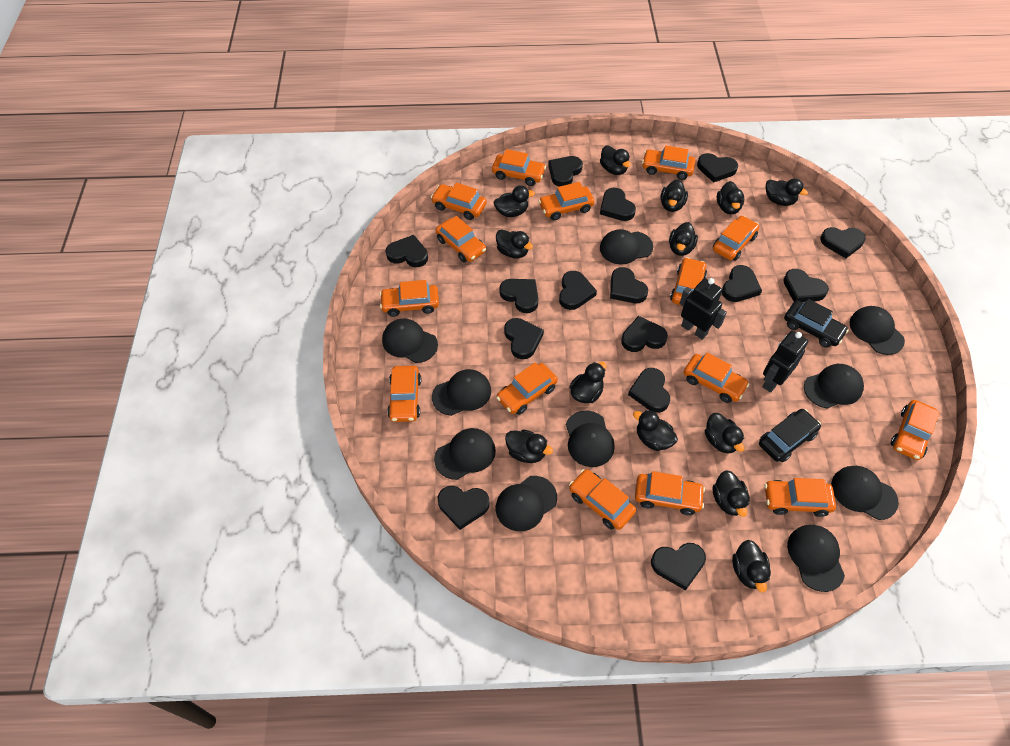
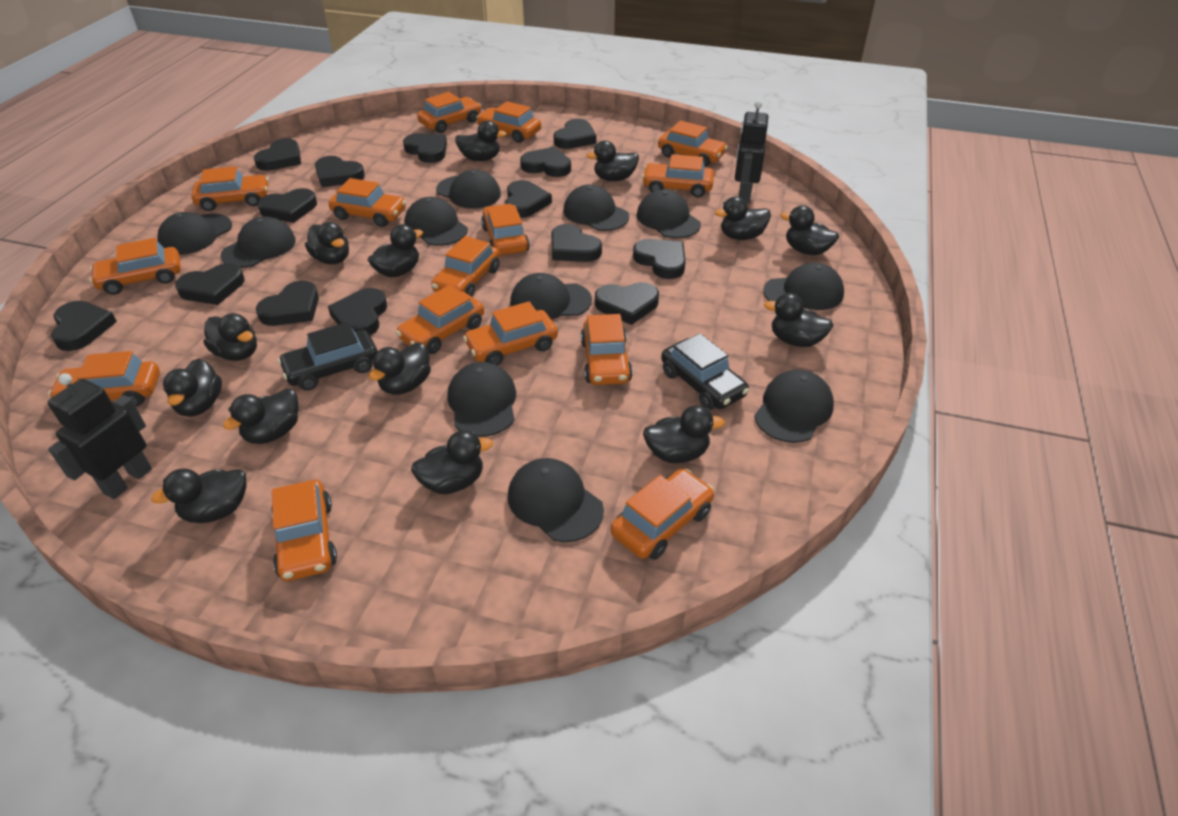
black cap: 10 -> 11
black duck: 13 -> 14
black heart: 15 -> 14

